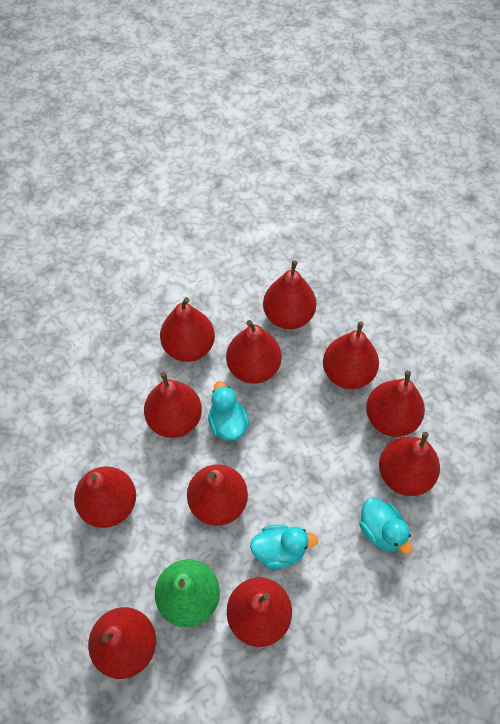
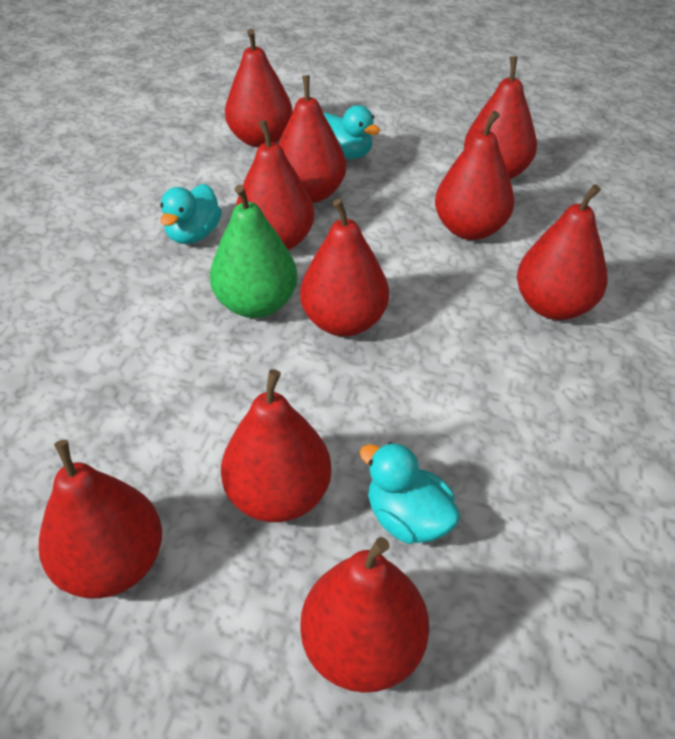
red pear: 11 -> 10

